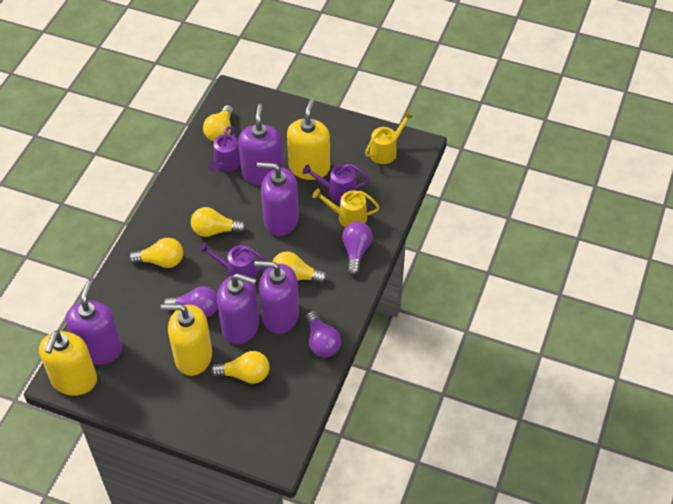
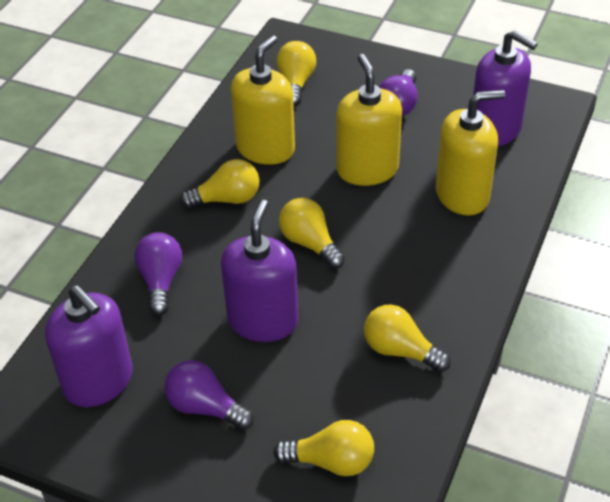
purple soap dispenser: 5 -> 3
purple watering can: 3 -> 0
yellow watering can: 2 -> 0

